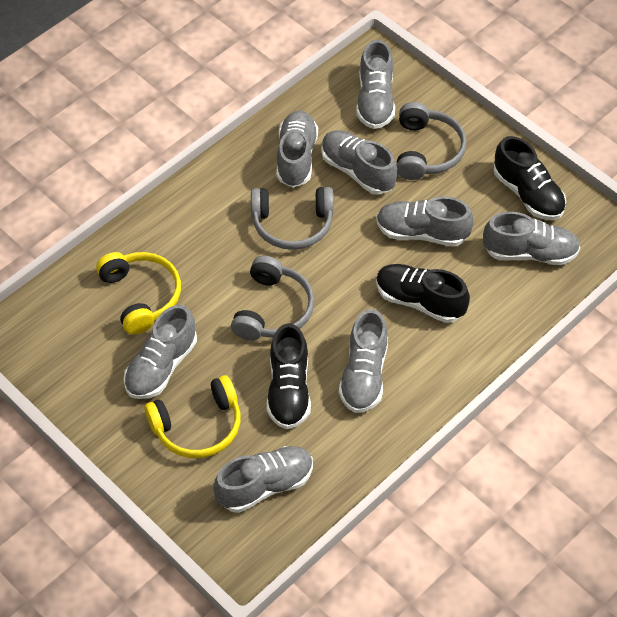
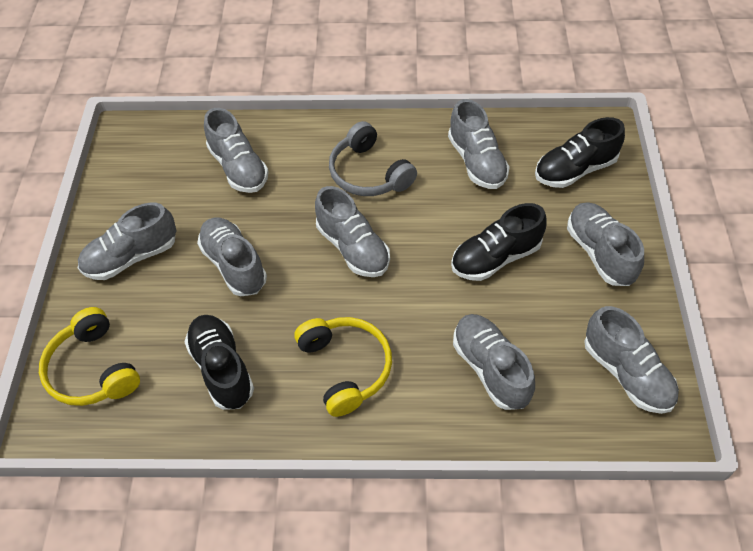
grey headphones: 3 -> 1

